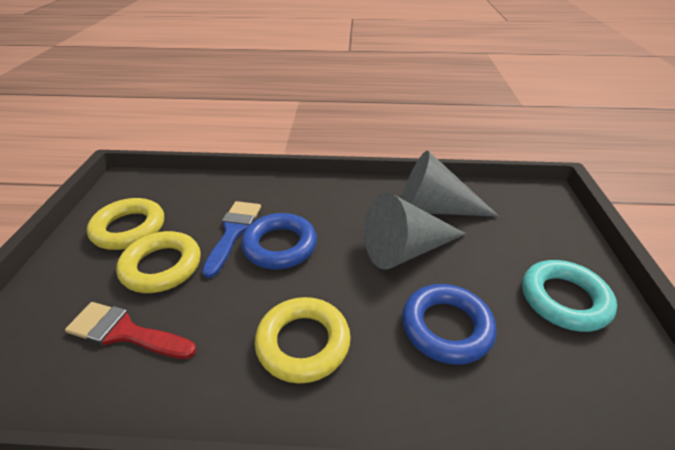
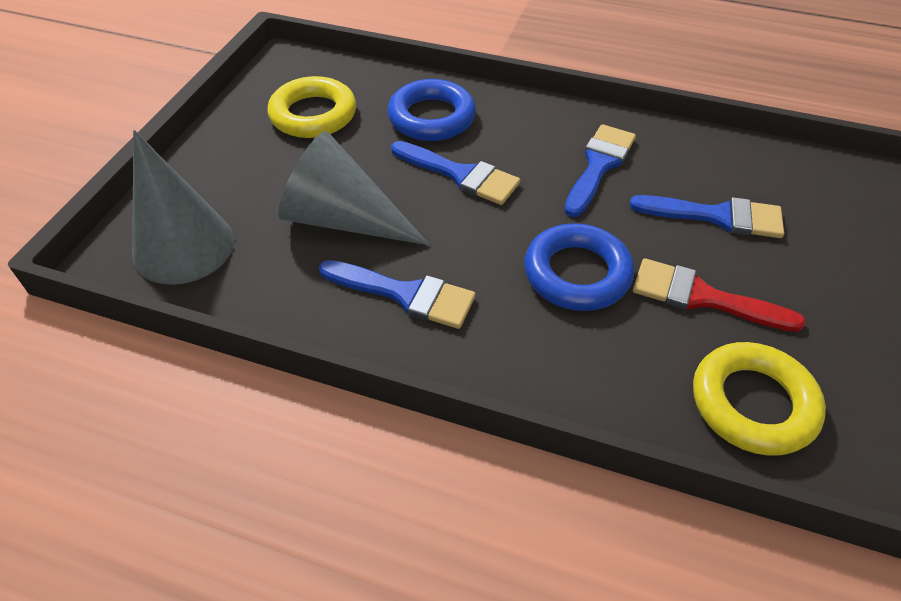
blue brush: 1 -> 4
turquoise ring: 1 -> 0
yellow ring: 3 -> 2

